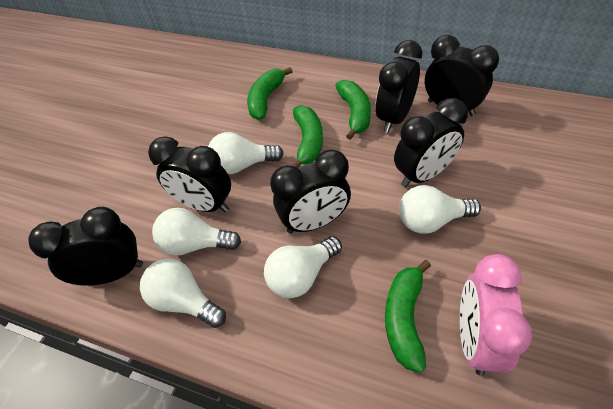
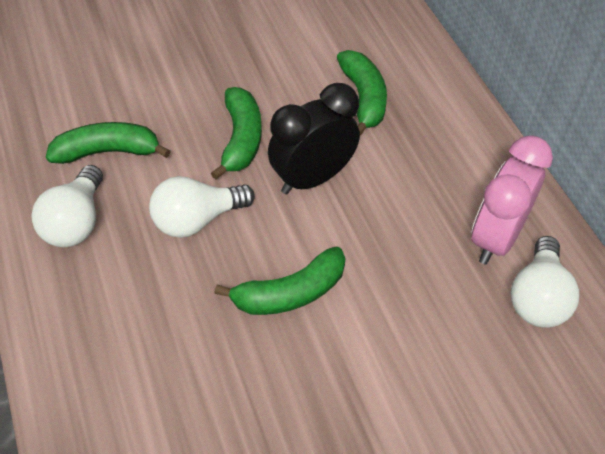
black clock: 6 -> 1
white light bulb: 5 -> 3

